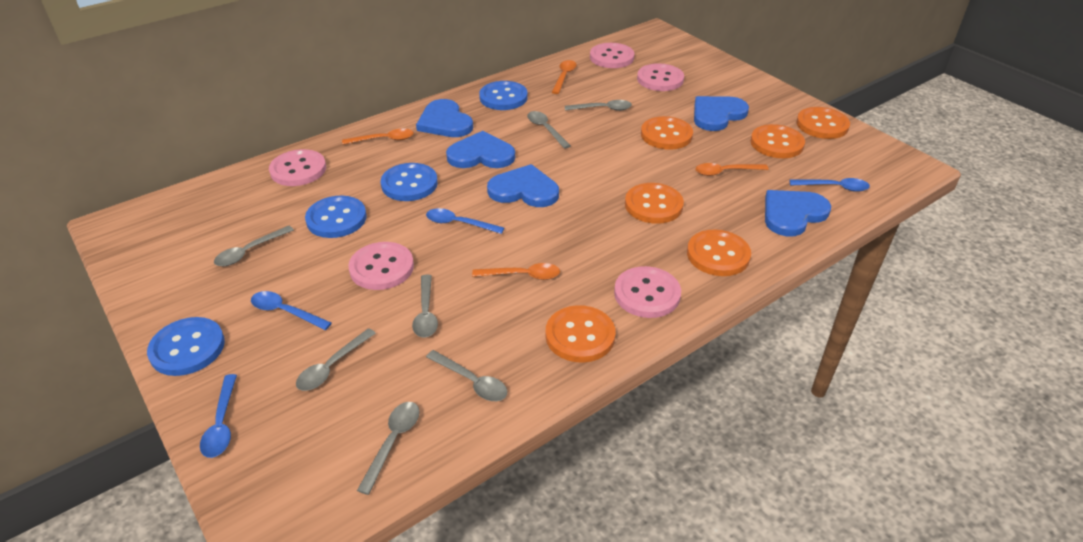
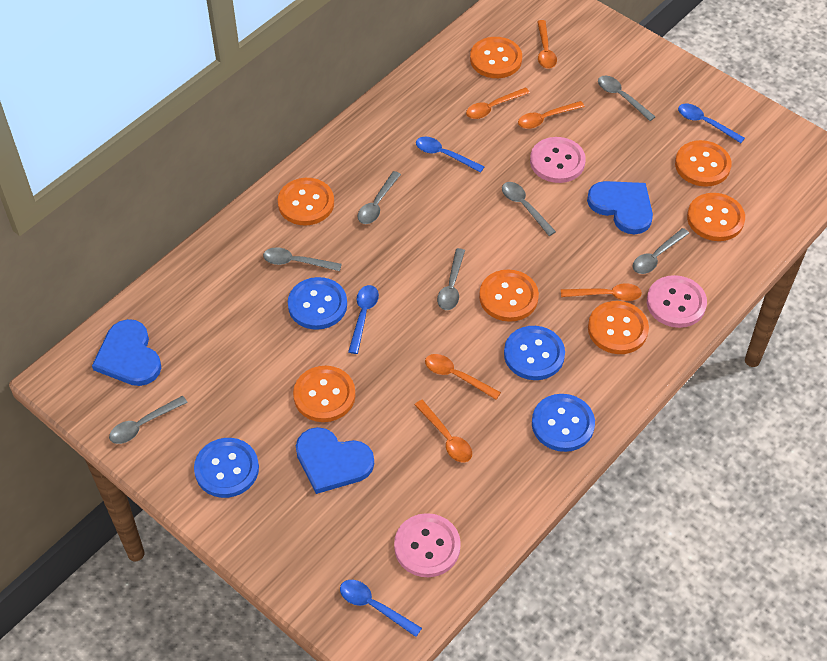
blue heart: 5 -> 3
orange button: 6 -> 7
orange spoon: 4 -> 6
pink button: 5 -> 3

